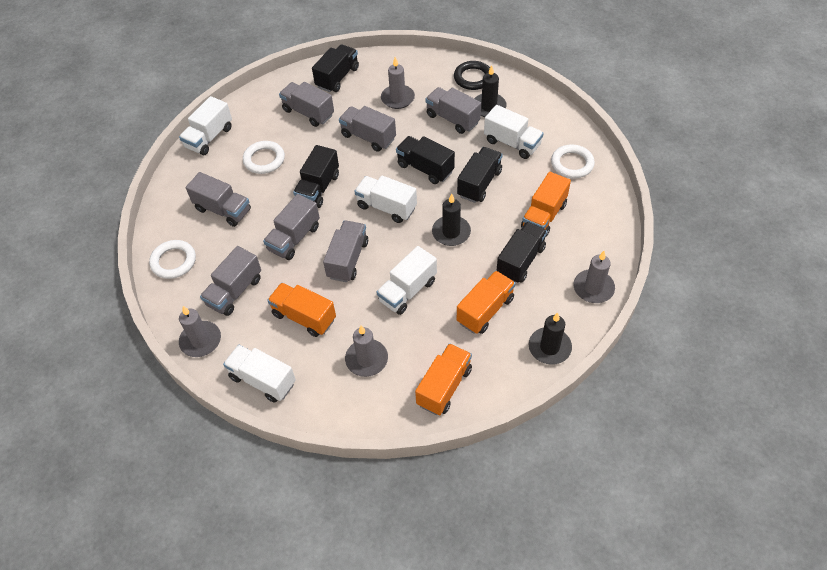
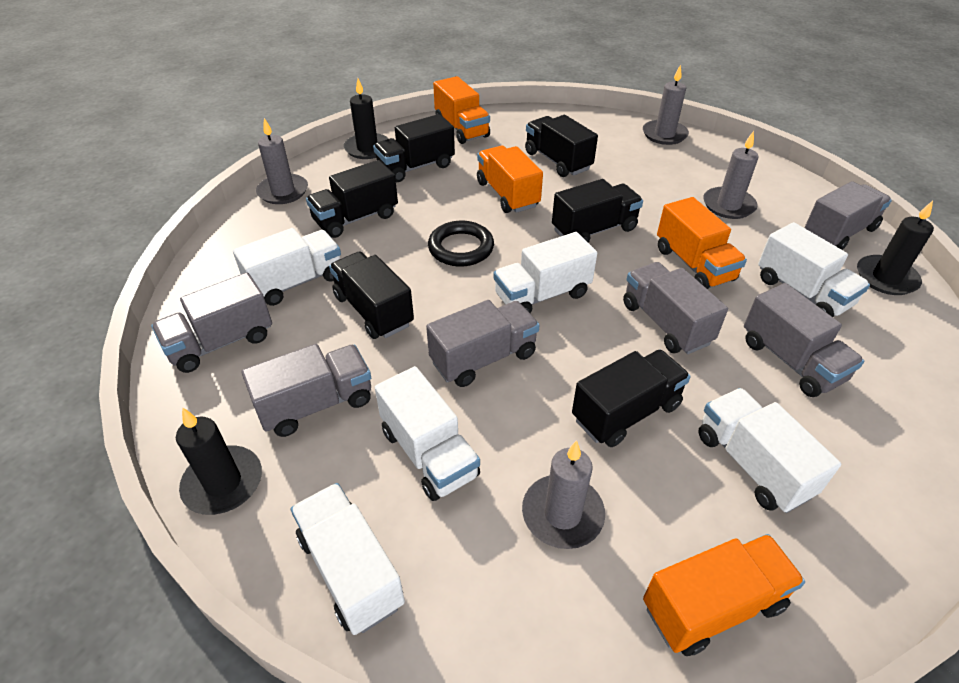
black truck: 5 -> 6
grey truck: 7 -> 6
white ring: 3 -> 0
white truck: 5 -> 6

